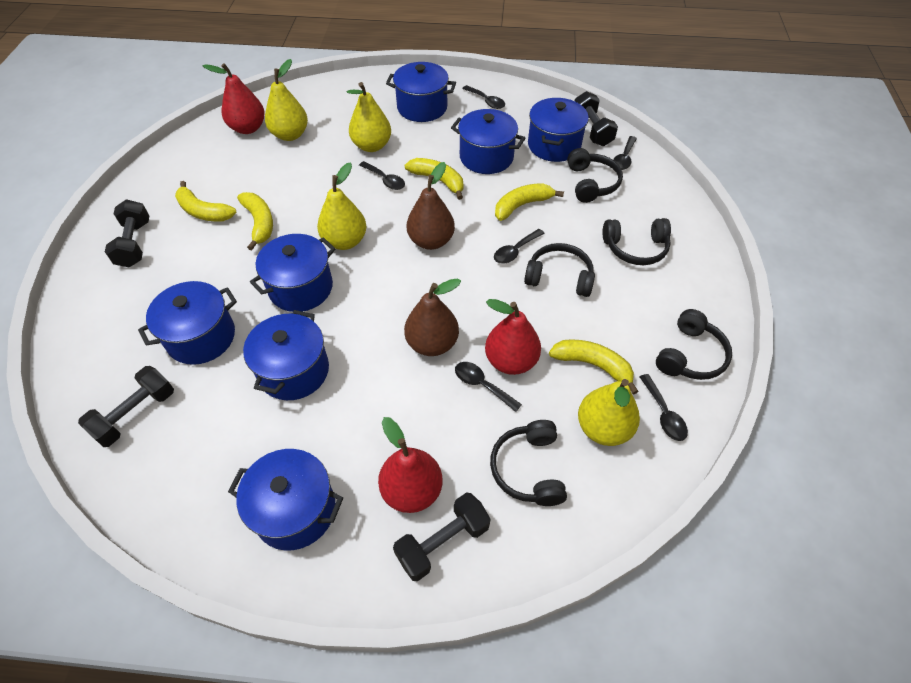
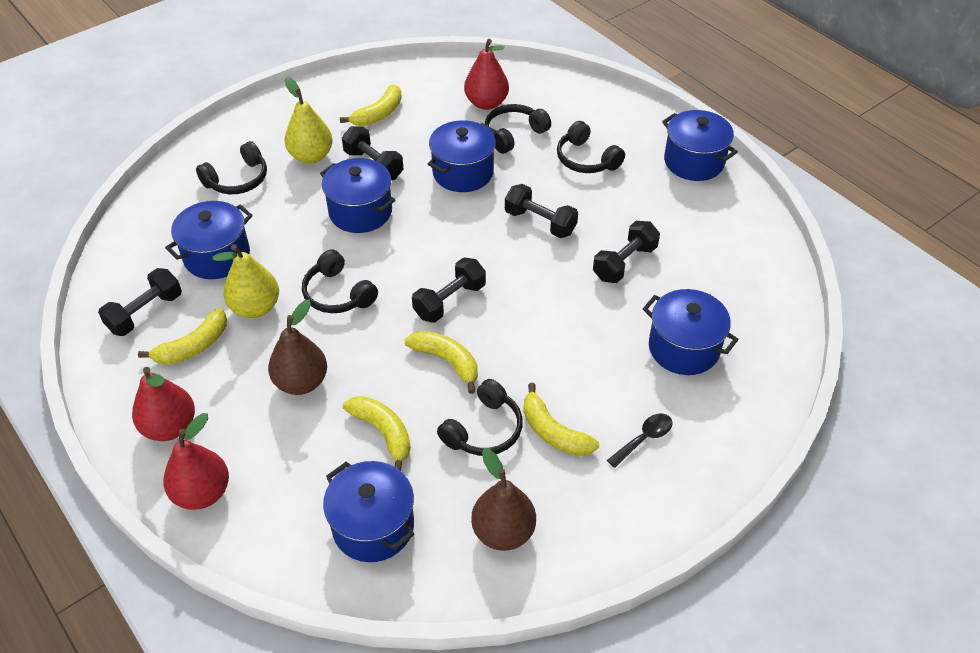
black dumbbell: 4 -> 5
black spoon: 6 -> 1
blue pot: 7 -> 6
yellow pear: 4 -> 2

